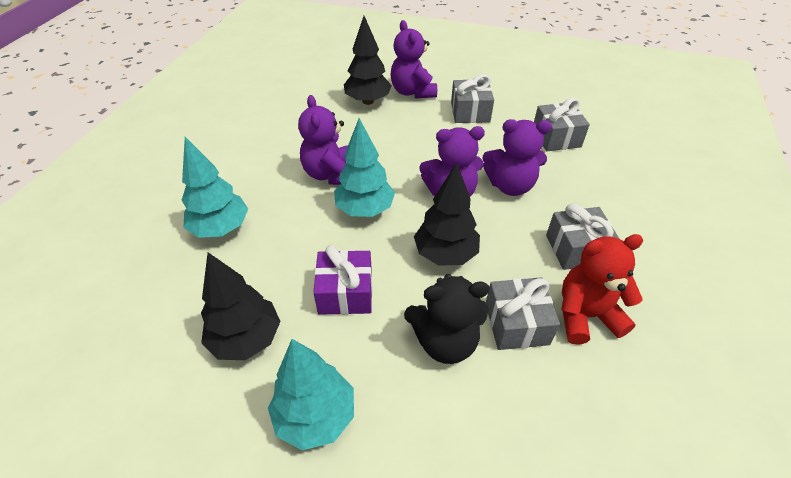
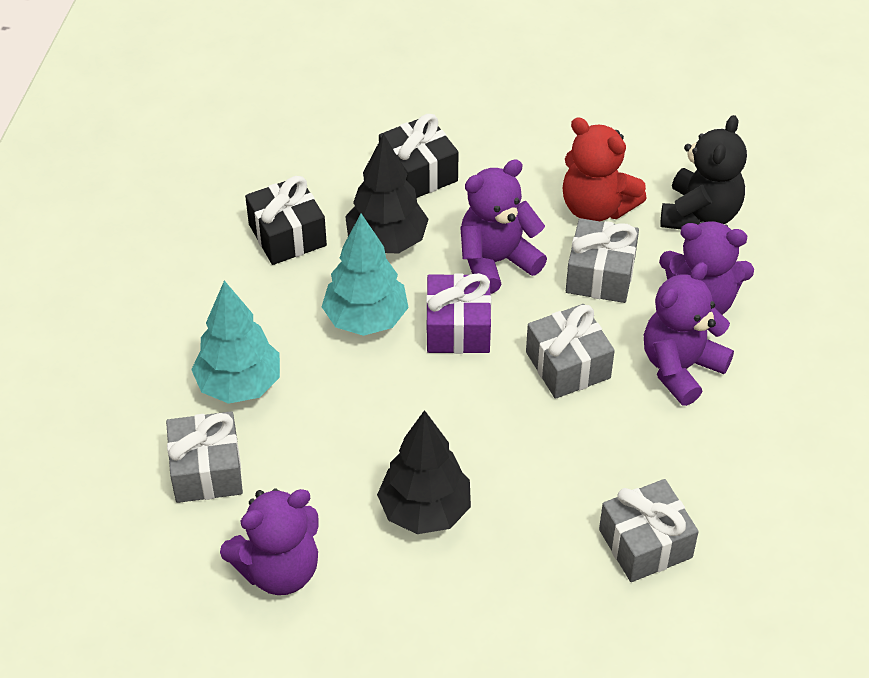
black gift: 0 -> 2
black tree: 3 -> 2
turquoise tree: 3 -> 2

